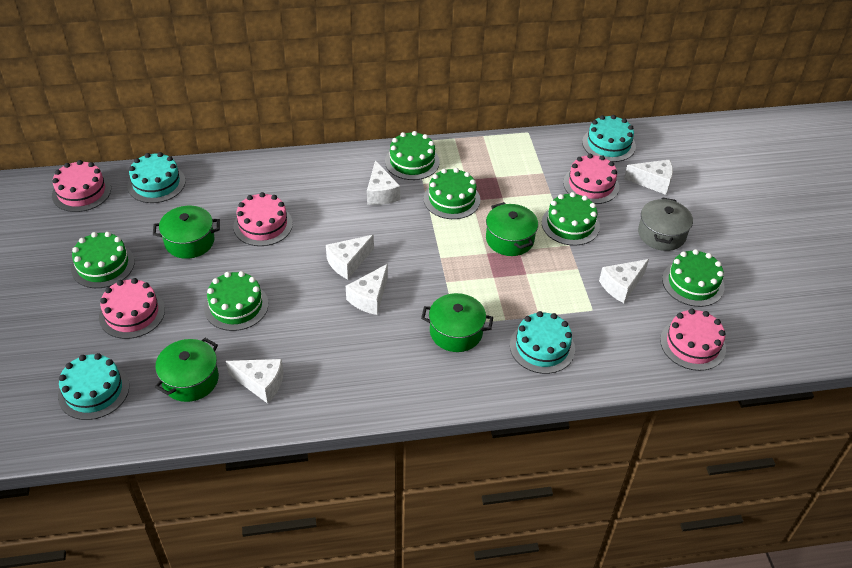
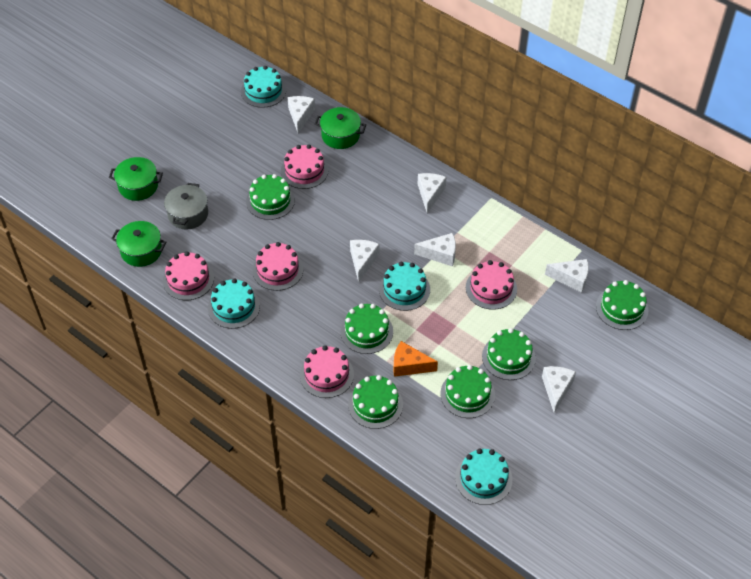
green pot: 4 -> 3
orange cheese: 0 -> 1

